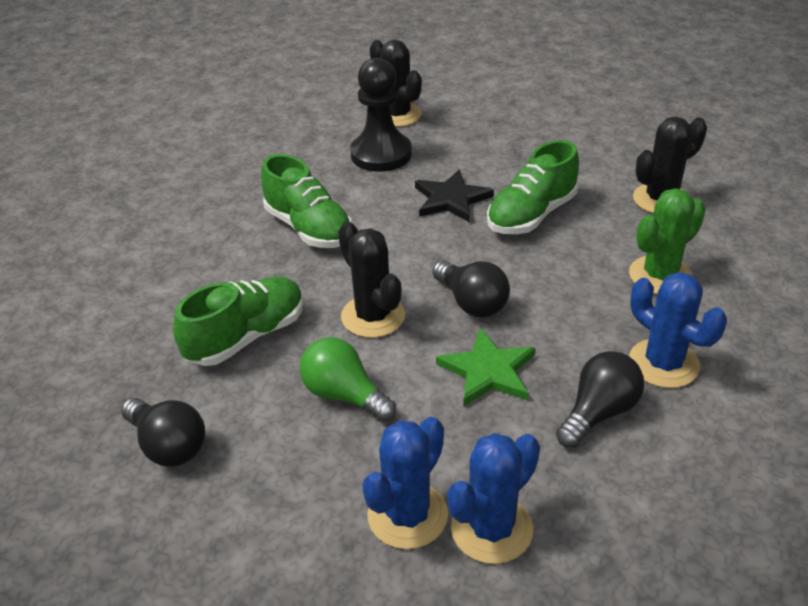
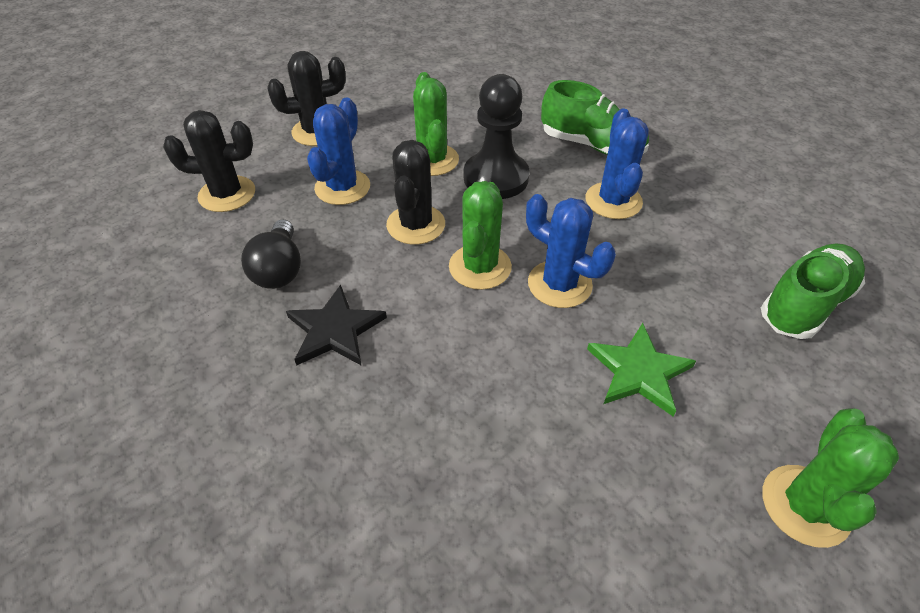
black light bulb: 3 -> 1
green cactus: 1 -> 3
green light bulb: 1 -> 0
green shoe: 3 -> 2

